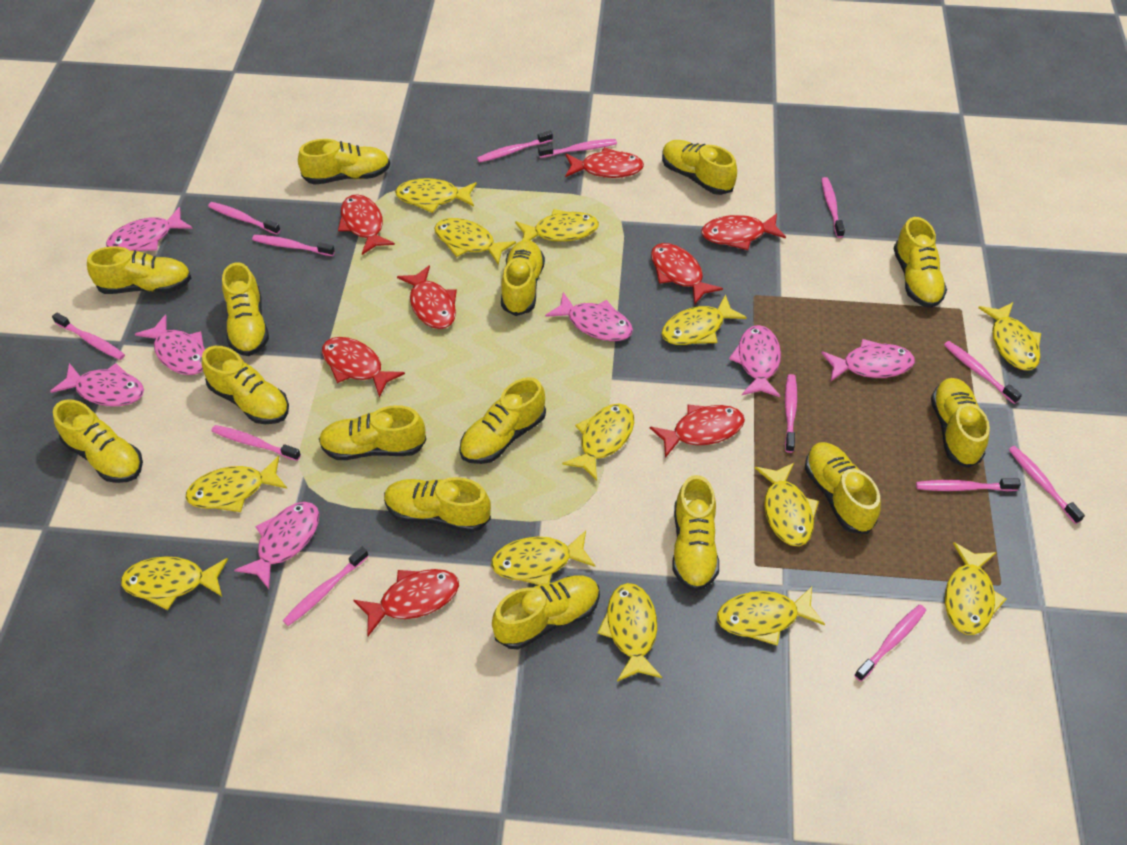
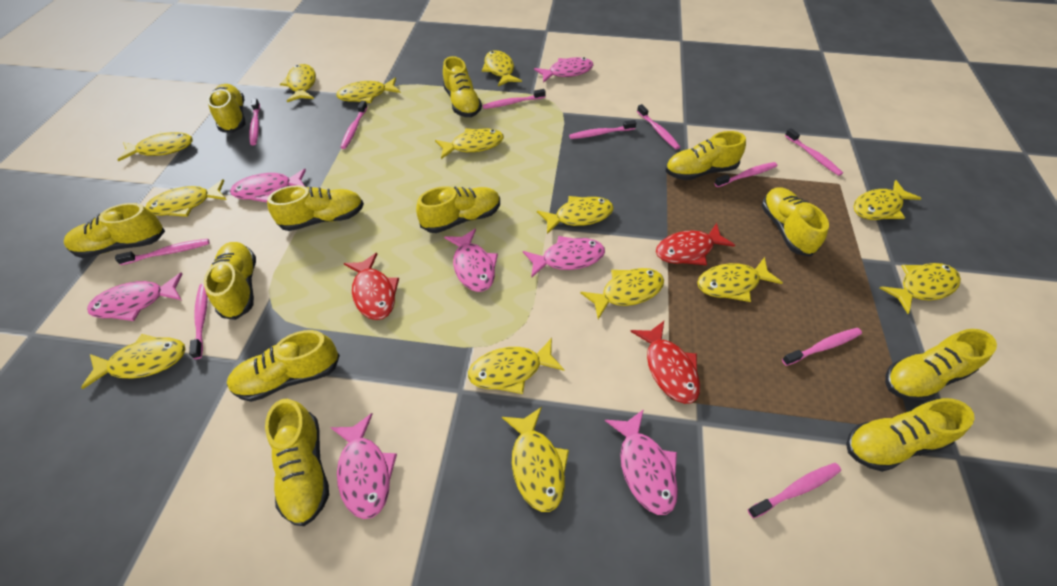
pink toothbrush: 13 -> 11
red fish: 8 -> 3
yellow fish: 13 -> 14
yellow shoe: 15 -> 12

